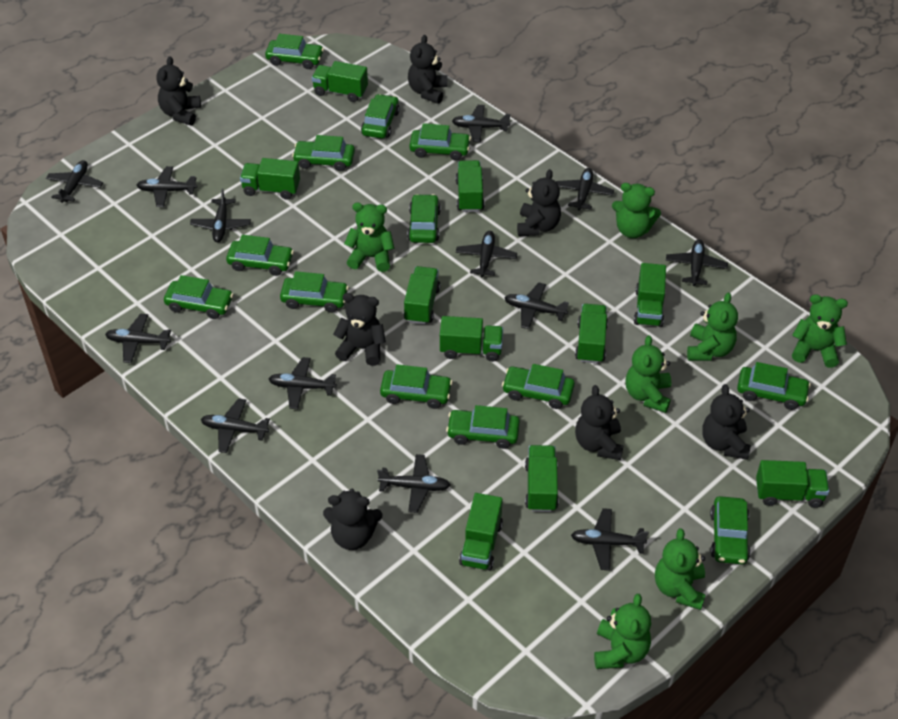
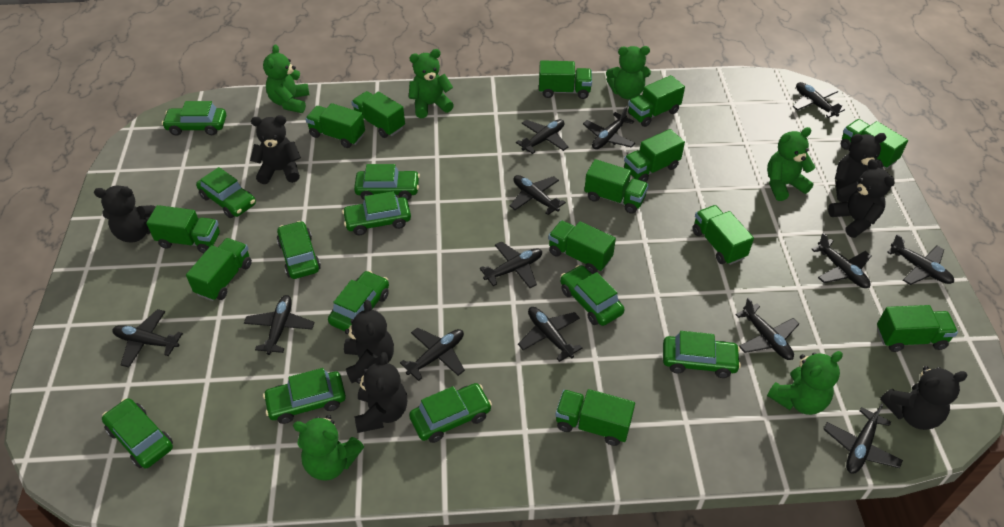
green car: 13 -> 11
green teddy bear: 7 -> 6
green truck: 10 -> 13

